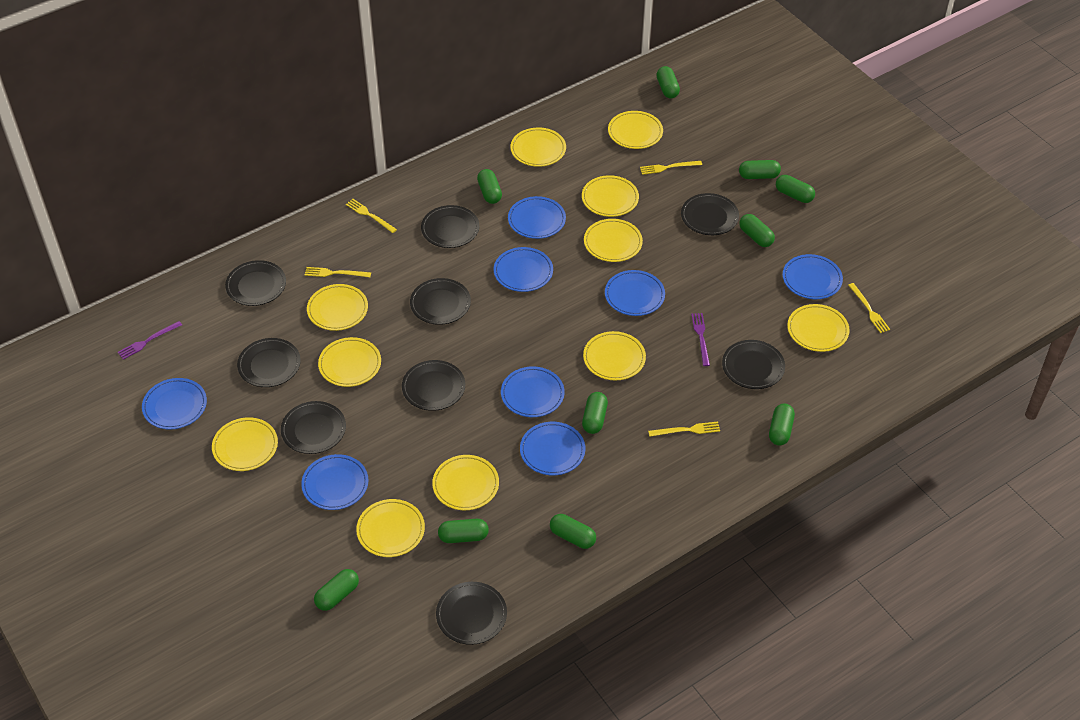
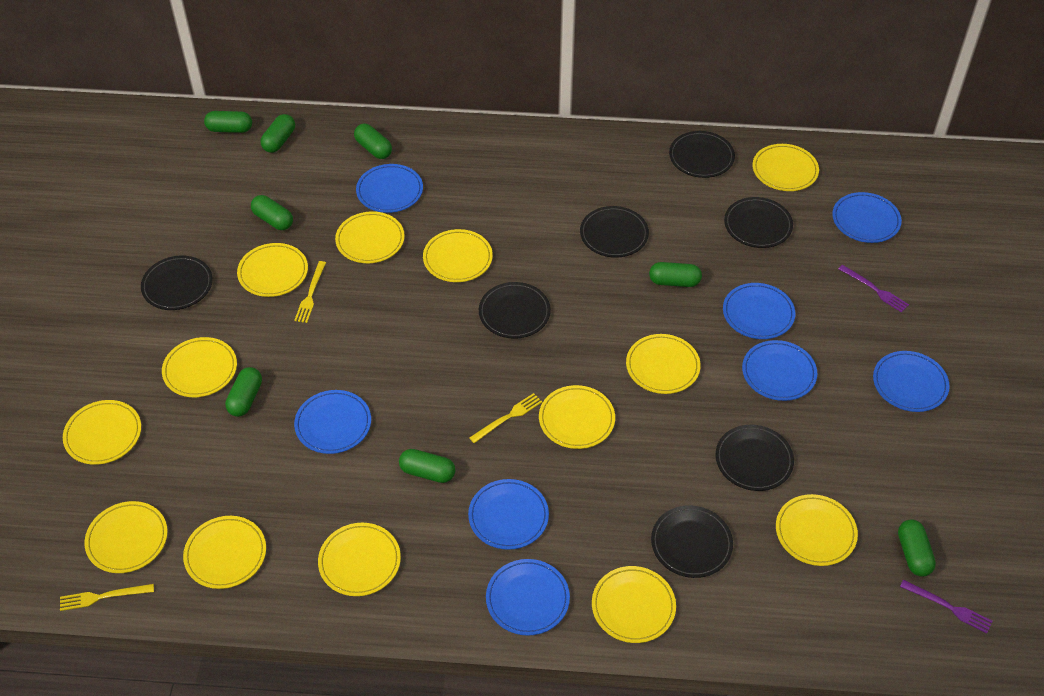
black plate: 9 -> 7
green capsule: 10 -> 8
yellow fork: 5 -> 3
yellow plate: 11 -> 13

